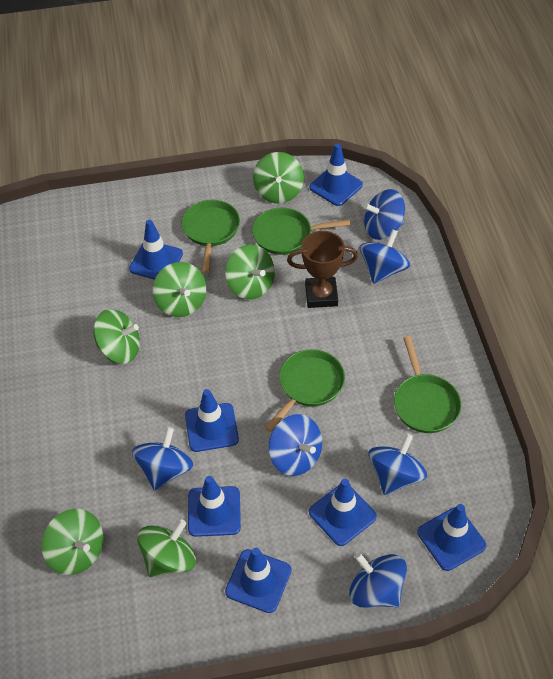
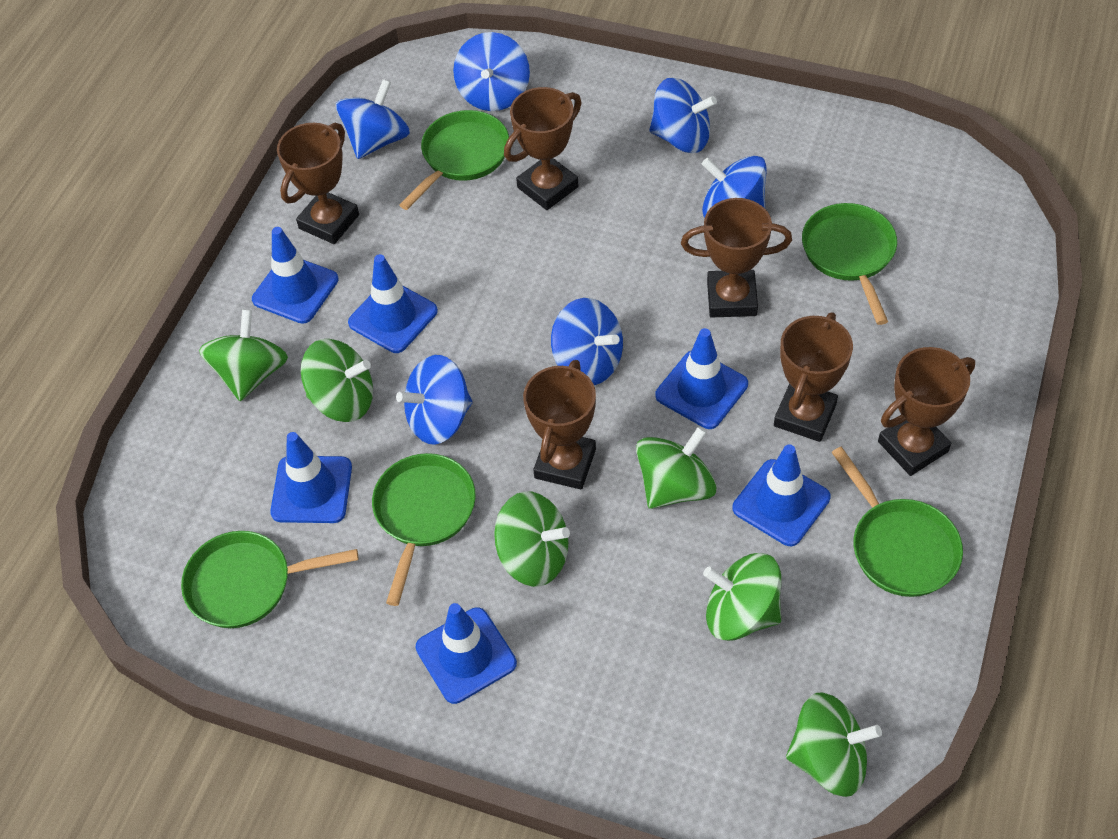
blue traffic cone: 7 -> 6
brown trophy: 1 -> 6
green pan: 4 -> 5

